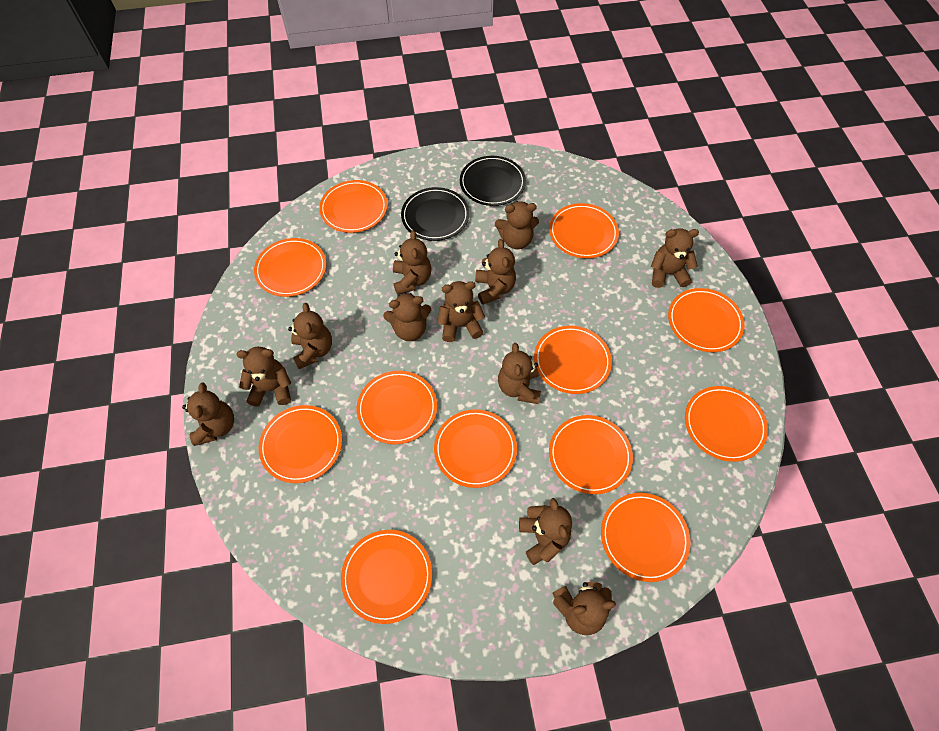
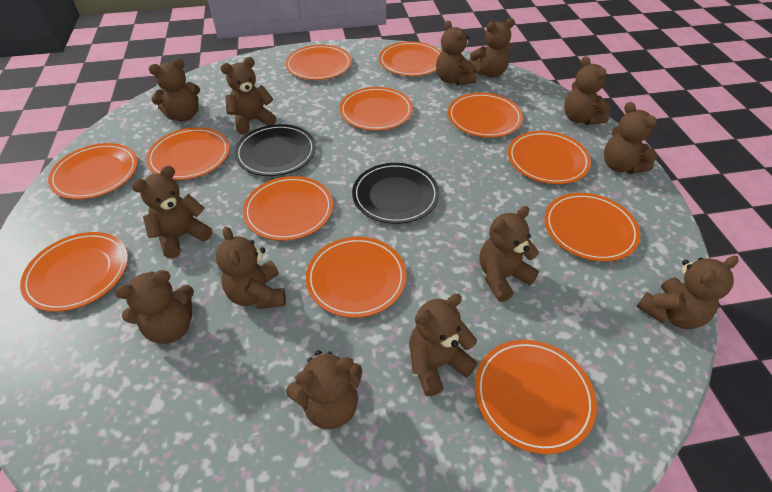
brown teddy bear: 12 -> 13

